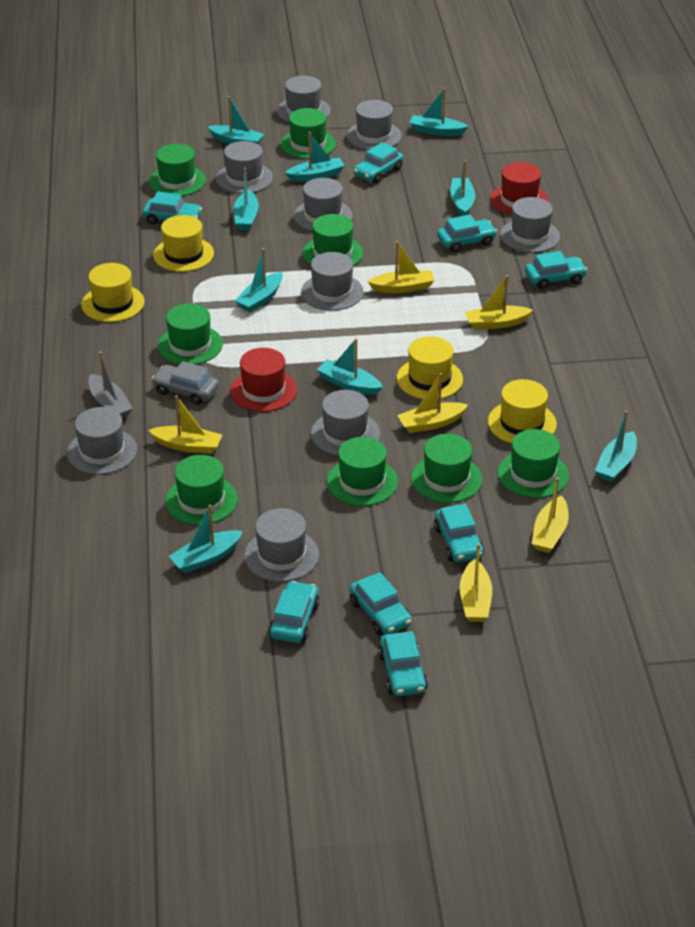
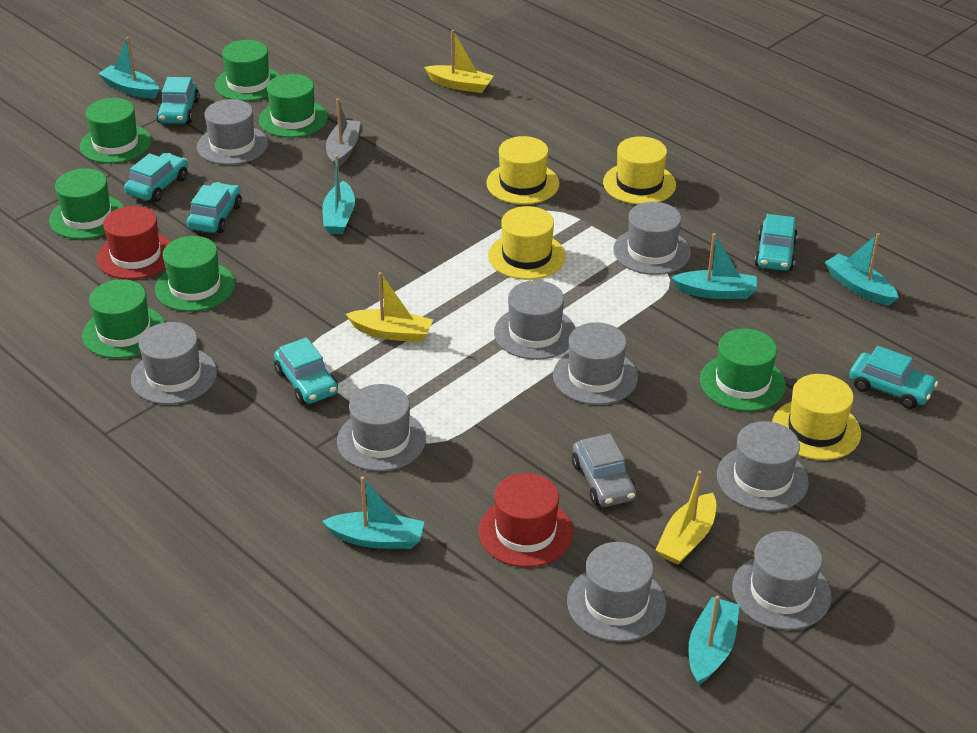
green hat: 8 -> 7
turquoise boat: 9 -> 6
turquoise car: 8 -> 6
yellow boat: 6 -> 3

